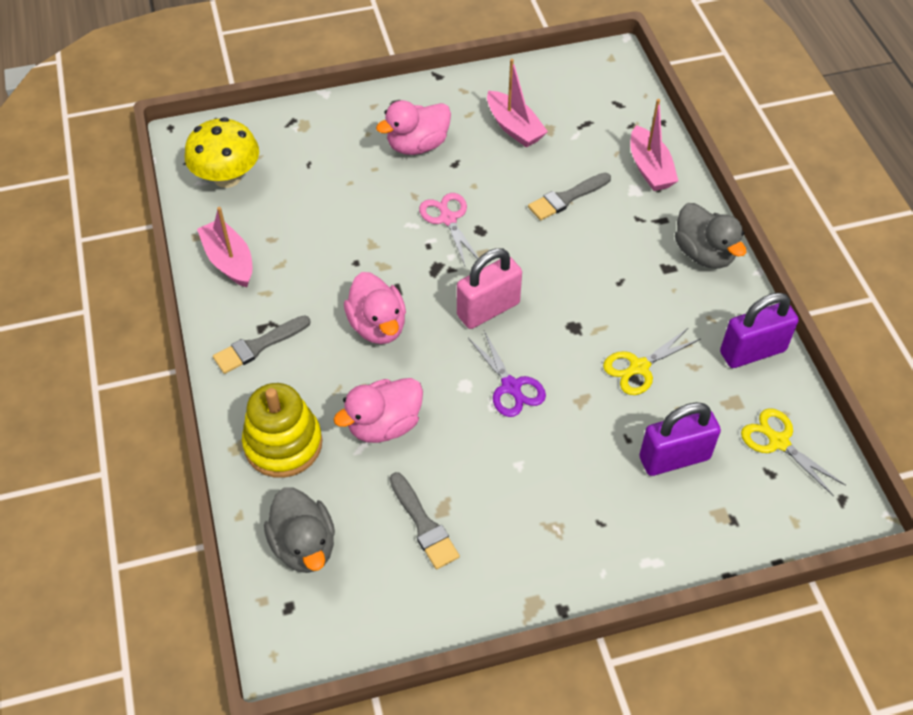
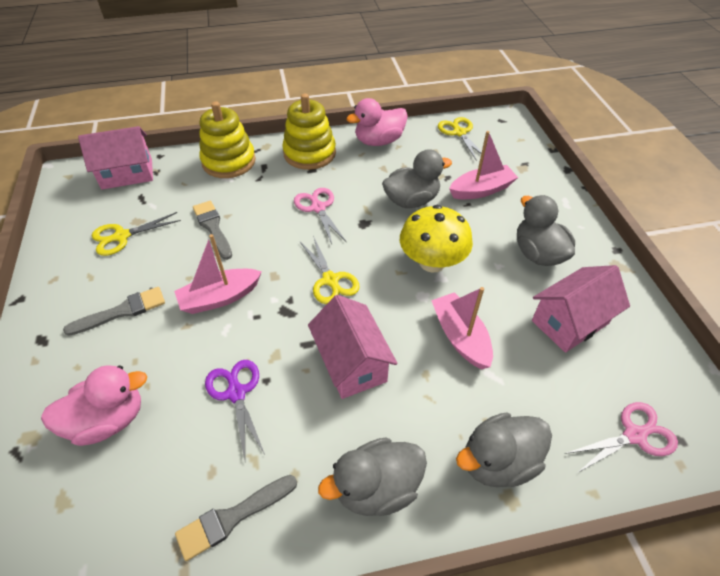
grey duck: 2 -> 4
pink duck: 3 -> 2
pink house: 0 -> 3
pink padlock: 1 -> 0
pink scissors: 1 -> 2
purple padlock: 2 -> 0
yellow scissors: 2 -> 3
yellow stacking toy: 1 -> 2

